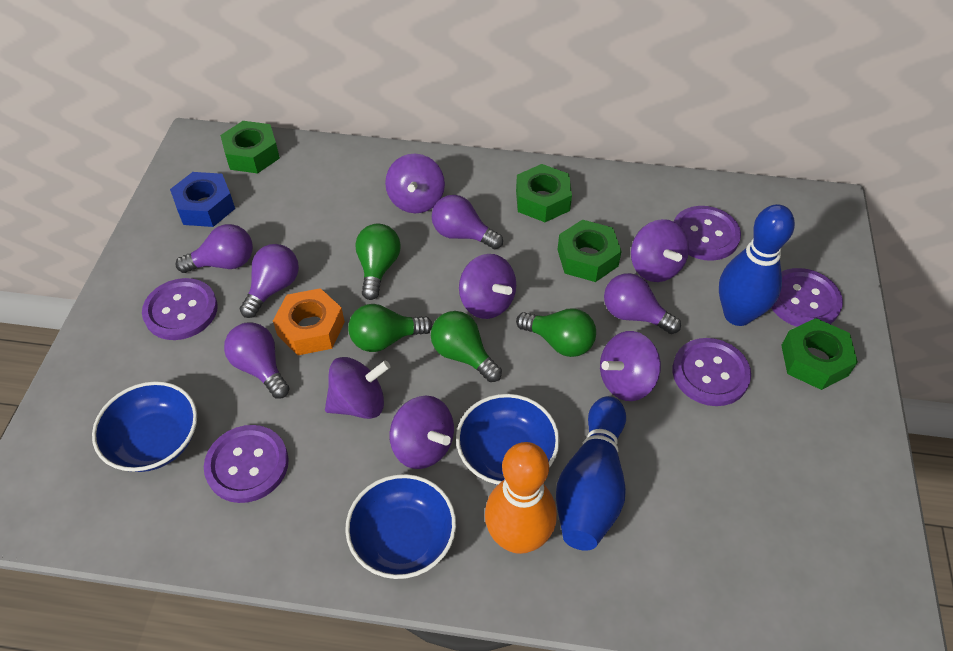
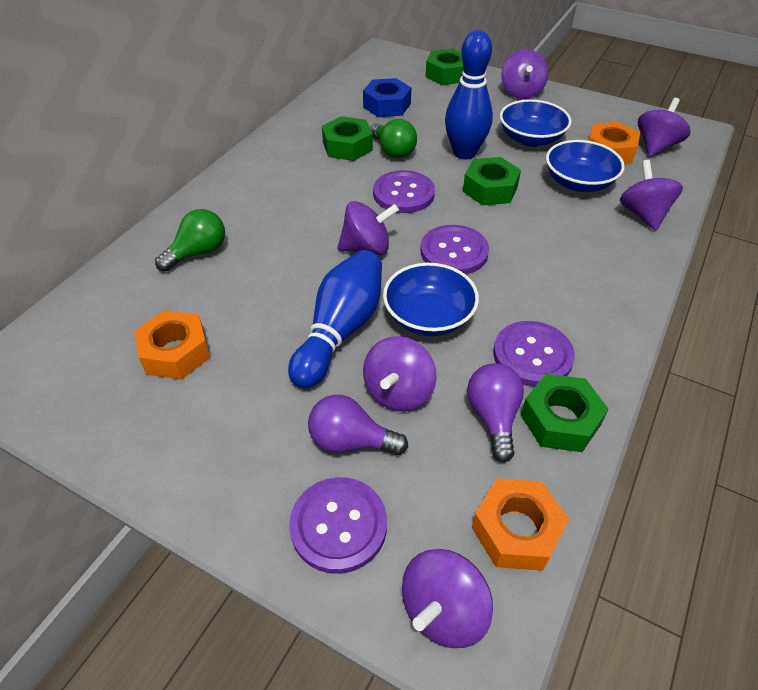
green light bulb: 4 -> 2
orange bowling pin: 1 -> 0
orange nut: 1 -> 3
purple button: 5 -> 4
purple light bulb: 5 -> 2

